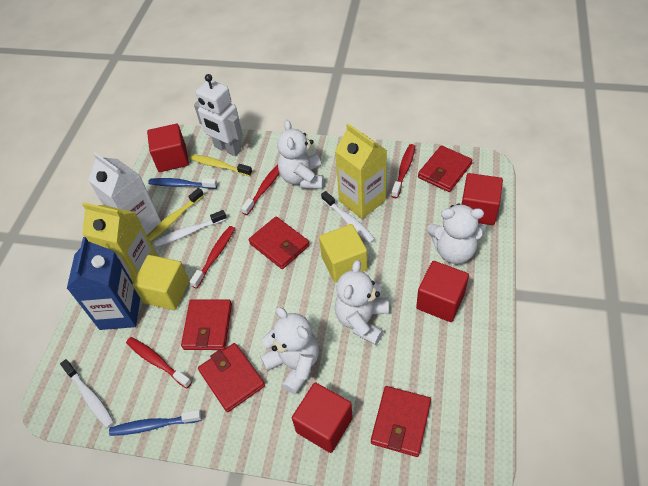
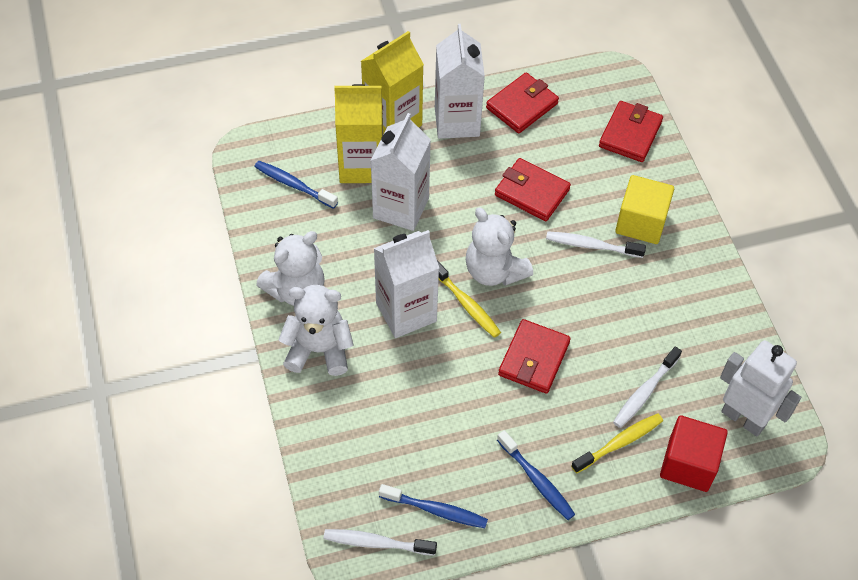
blue carton: 1 -> 0
blue toothbrush: 2 -> 3
red cube: 4 -> 1
red toothbrush: 4 -> 0
red wallet: 5 -> 4
white carton: 1 -> 3
white teddy bear: 4 -> 3
yellow cube: 2 -> 1

